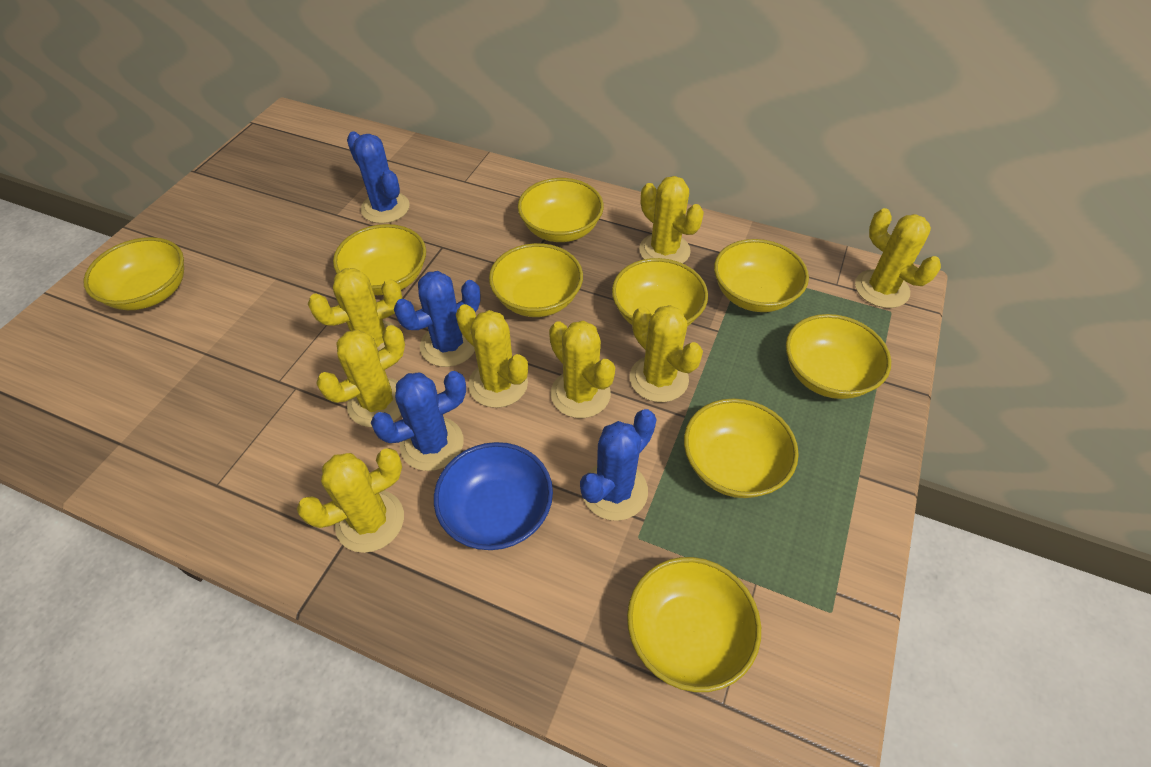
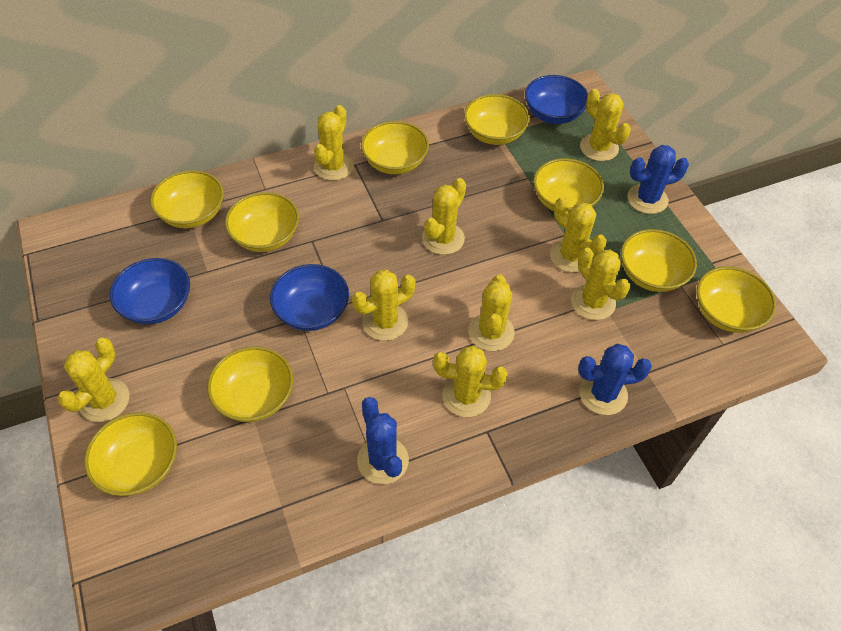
blue bowl: 1 -> 3
blue cactus: 4 -> 3
yellow cactus: 8 -> 9

